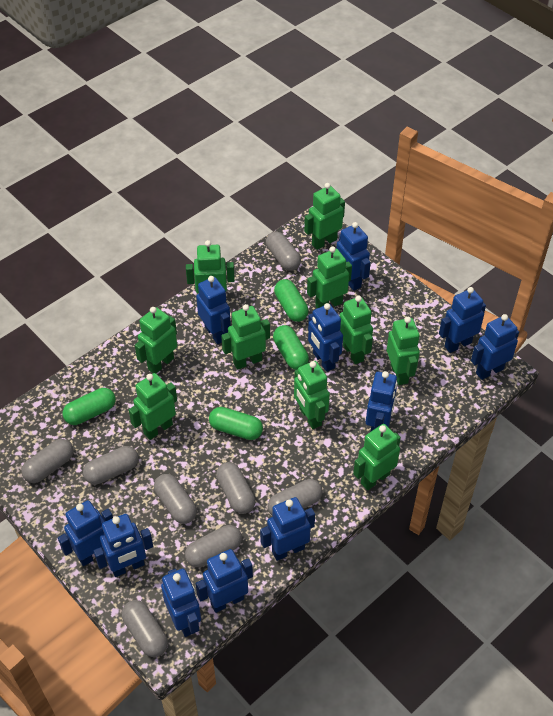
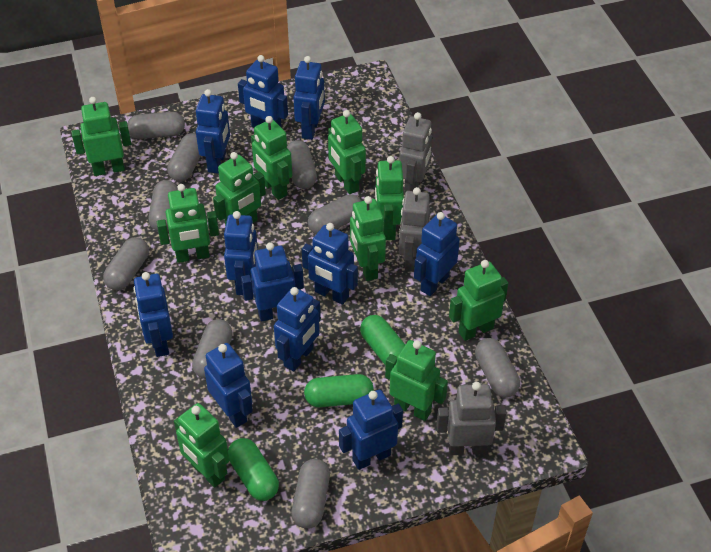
green capsule: 4 -> 3
grey capsule: 8 -> 9
grey robot: 0 -> 3

